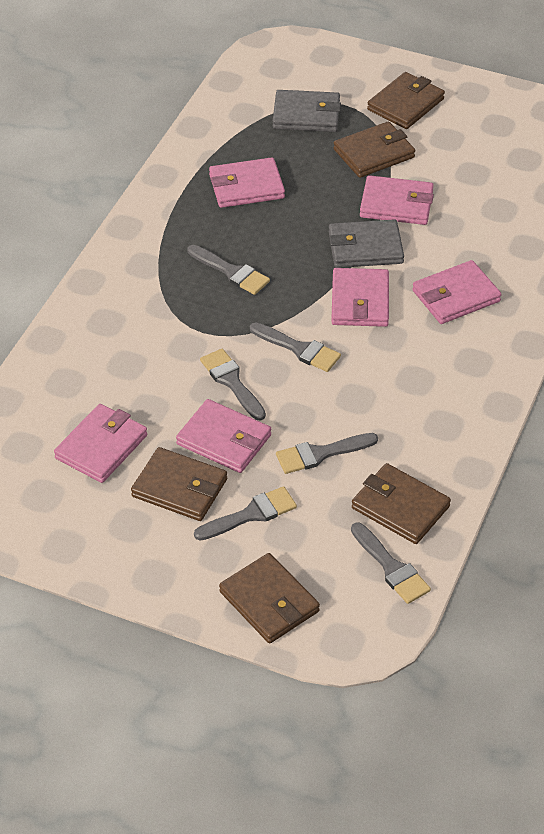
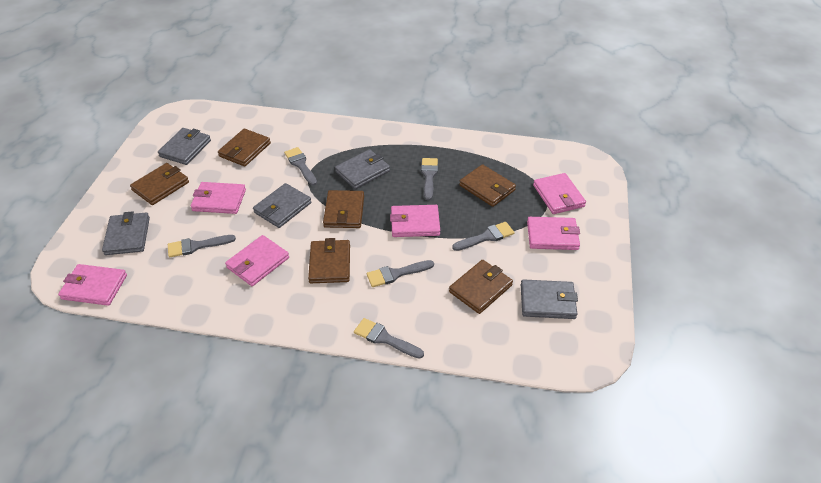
brown wallet: 5 -> 6
grey wallet: 2 -> 5

